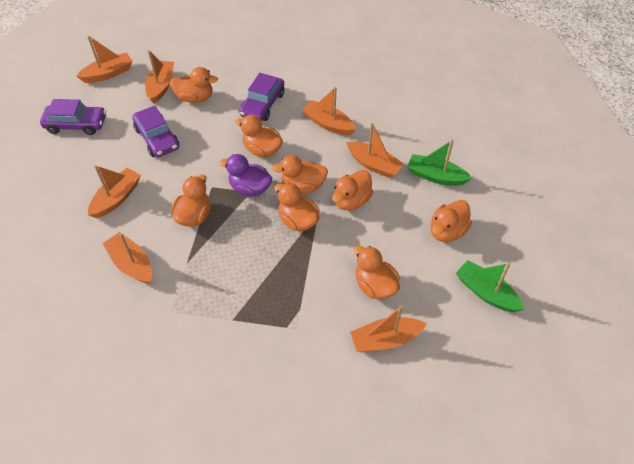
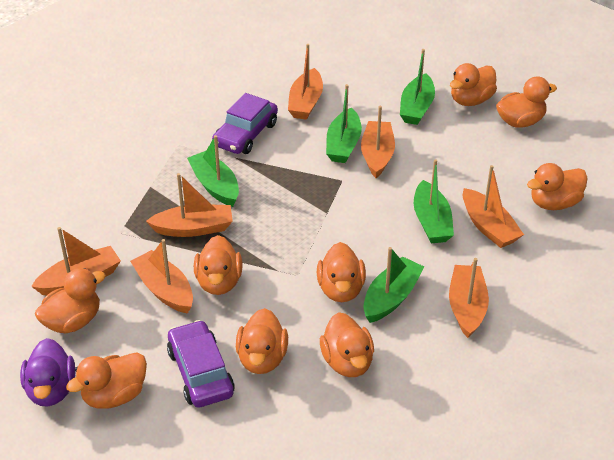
green boat: 2 -> 5
orange duck: 8 -> 9
purple car: 3 -> 2

